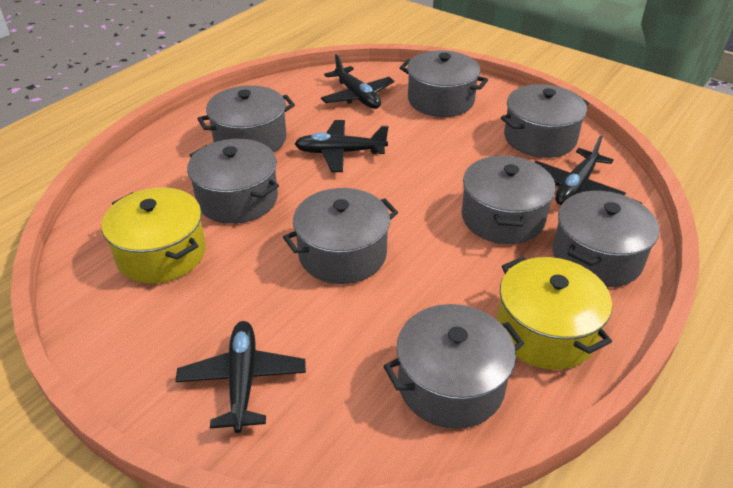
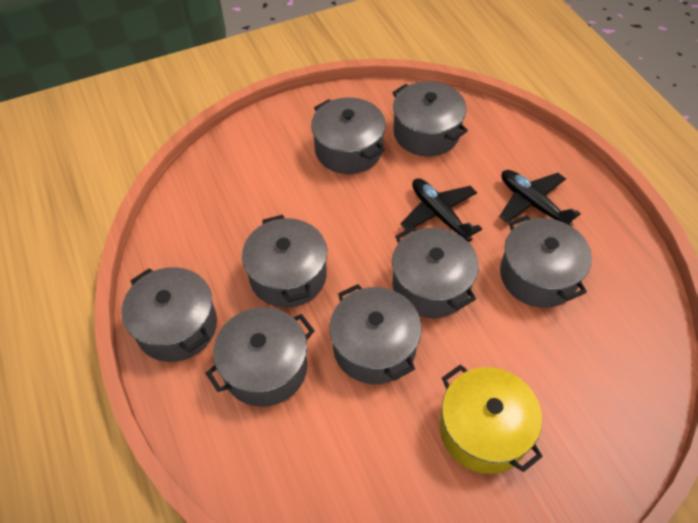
black plane: 4 -> 2
yellow pot: 2 -> 1

